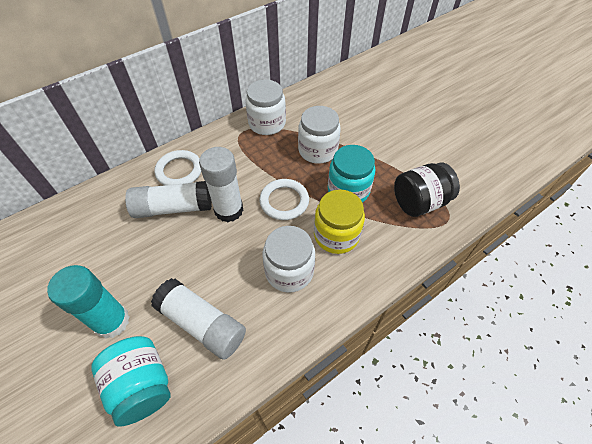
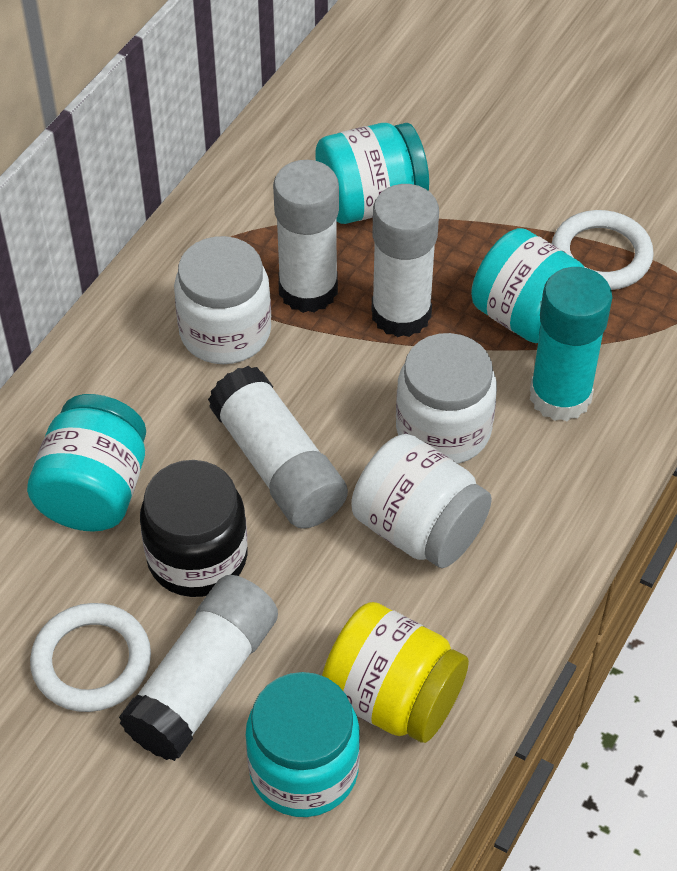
turquoise jar: 2 -> 4
white glue stick: 3 -> 4

